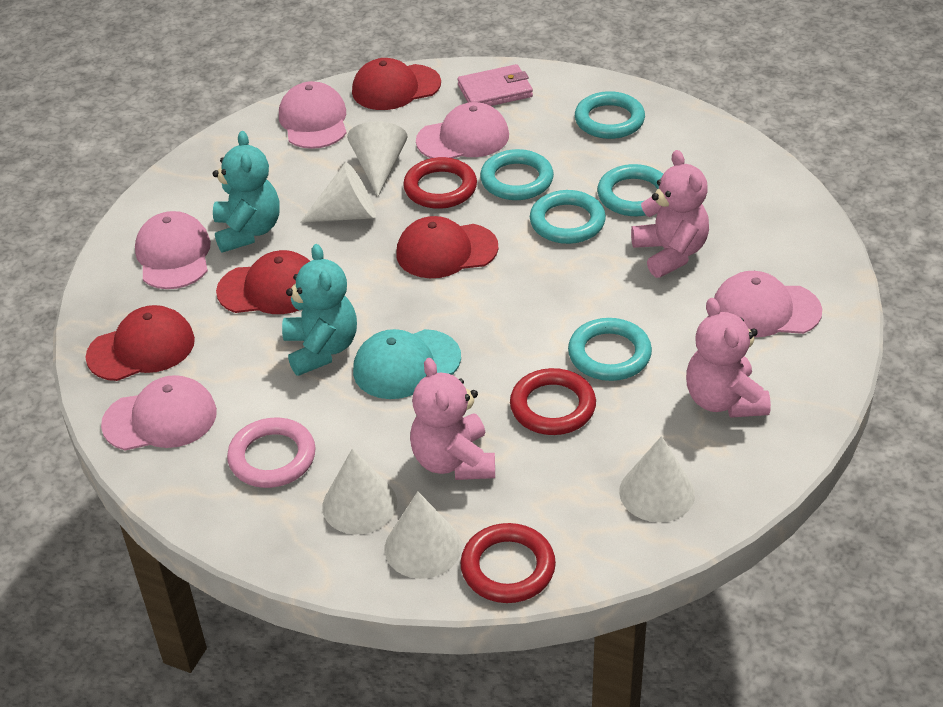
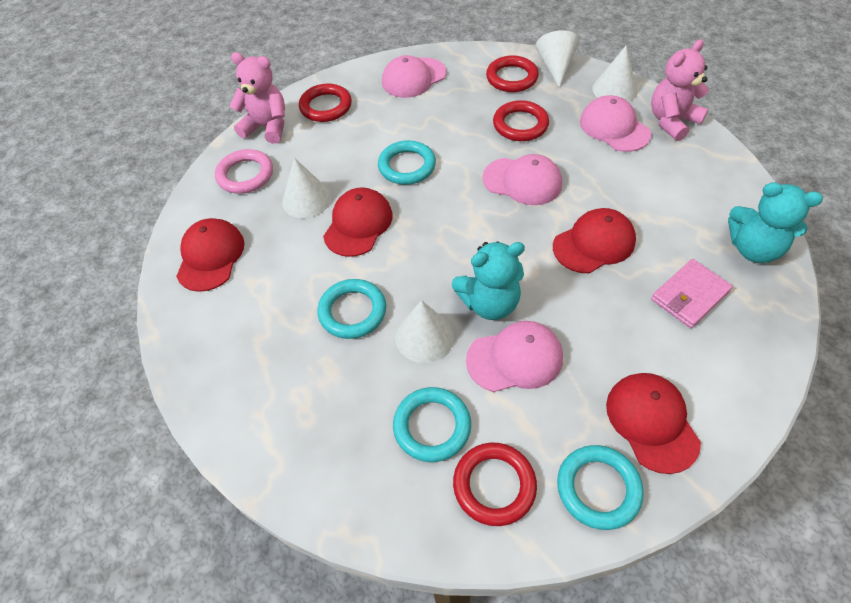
pink cap: 5 -> 4
pink teddy bear: 3 -> 2
red ring: 3 -> 4
turquoise cap: 1 -> 0
turquoise ring: 5 -> 4
white cone: 5 -> 4

